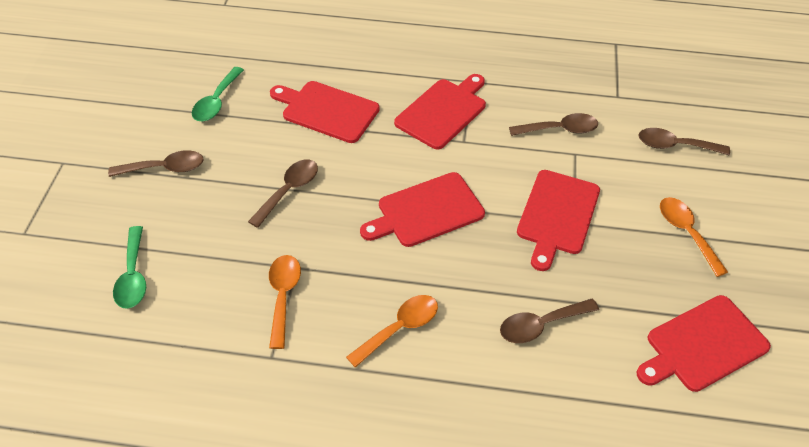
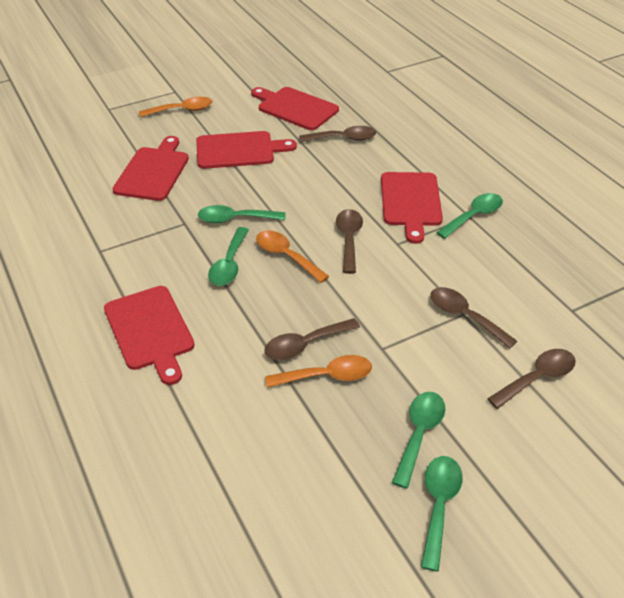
green spoon: 2 -> 5

